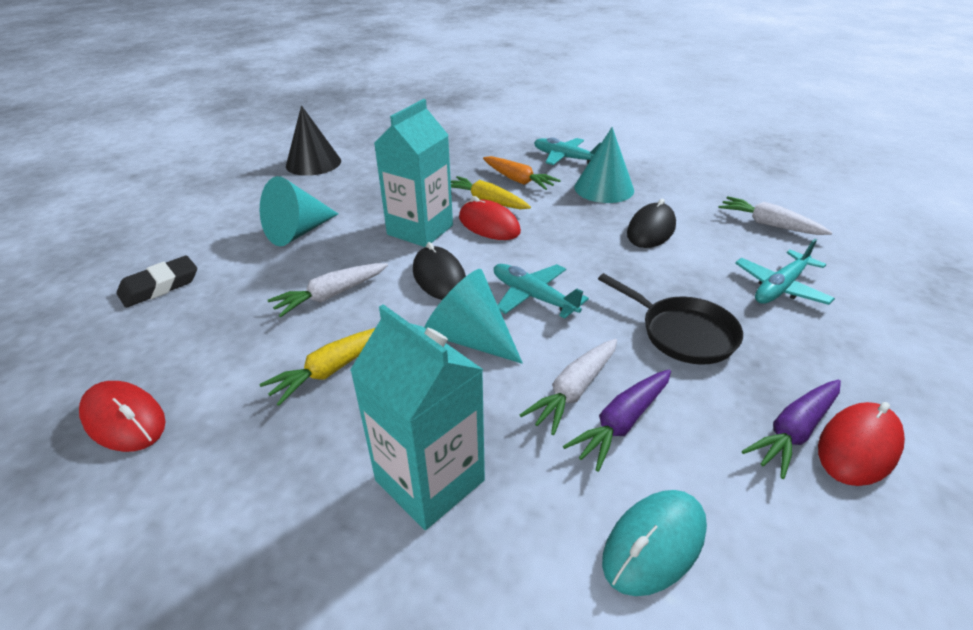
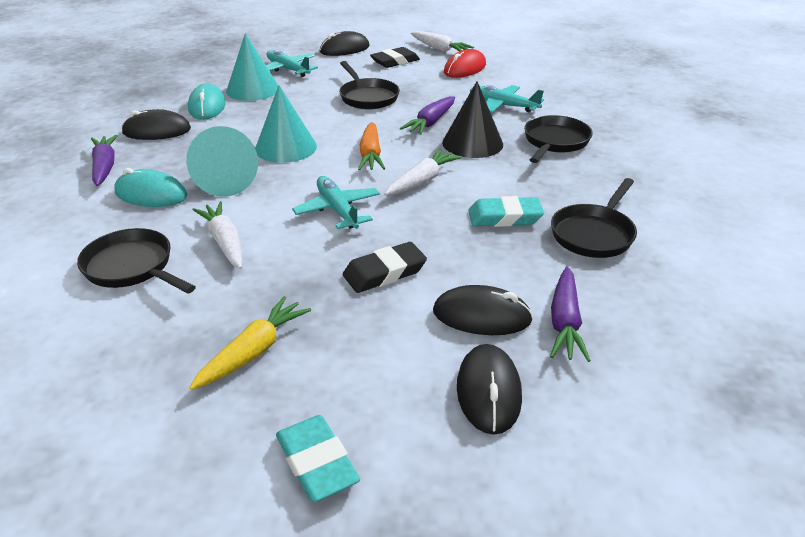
black eraser: 1 -> 2
black mouse: 2 -> 4
black pan: 1 -> 4
purple carrot: 2 -> 3
red mouse: 3 -> 1
turquoise carton: 2 -> 0
turquoise eraser: 0 -> 2
turquoise mouse: 1 -> 2
yellow carrot: 2 -> 1

